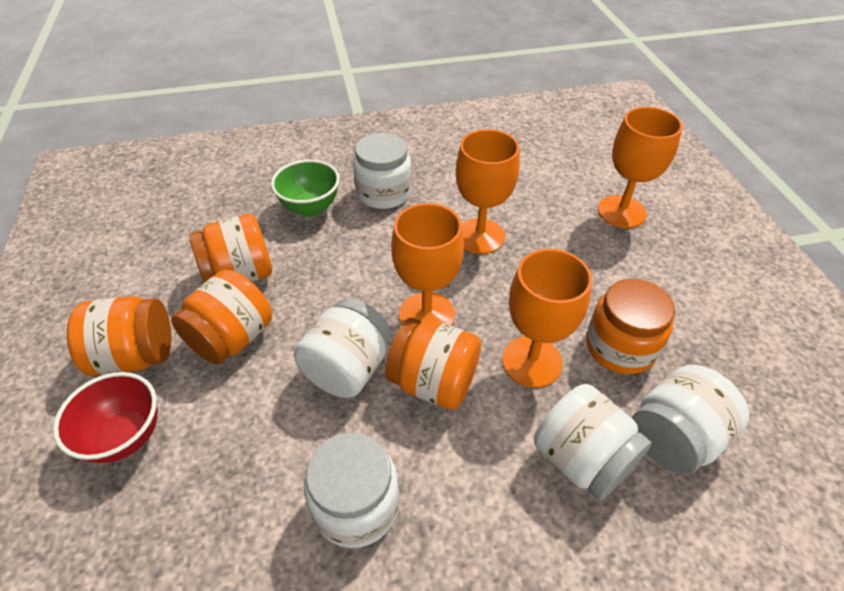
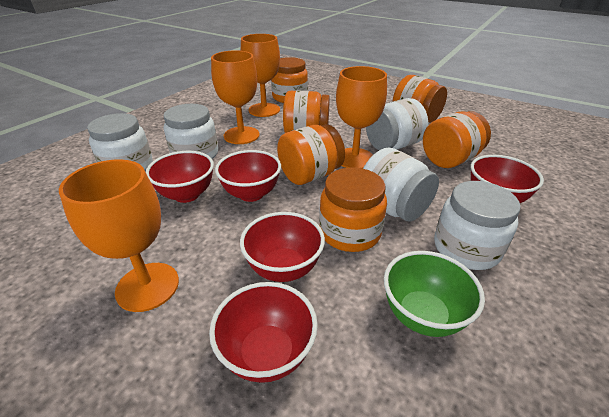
orange jar: 5 -> 6
red bowl: 1 -> 5

